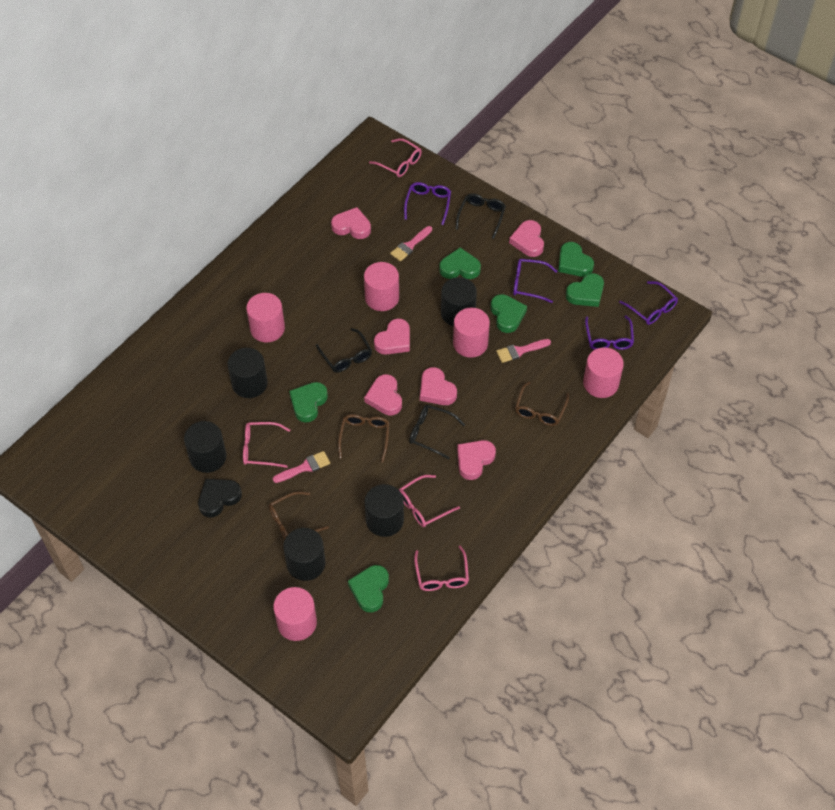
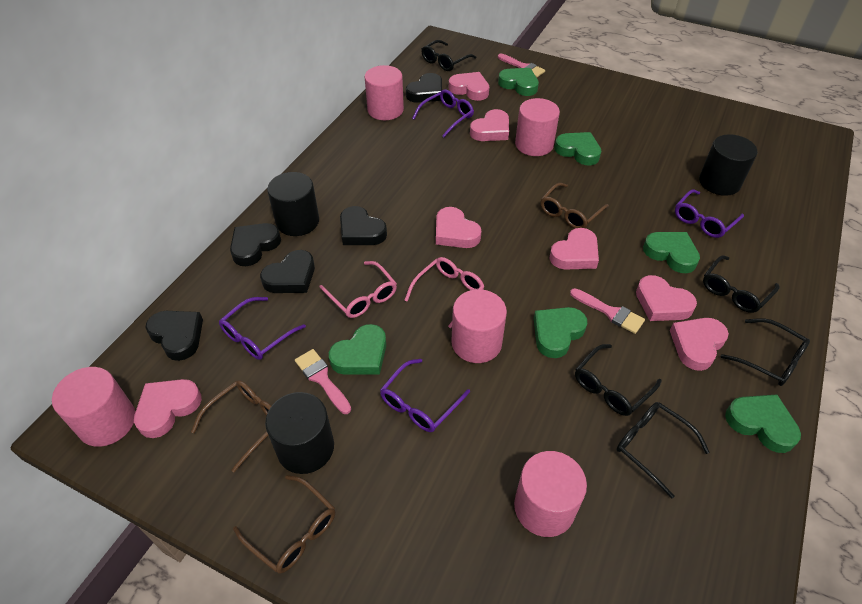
black cylinder: 5 -> 3
black glasses: 3 -> 5
black heart: 1 -> 5
pink glasses: 4 -> 2
pink heart: 6 -> 7

